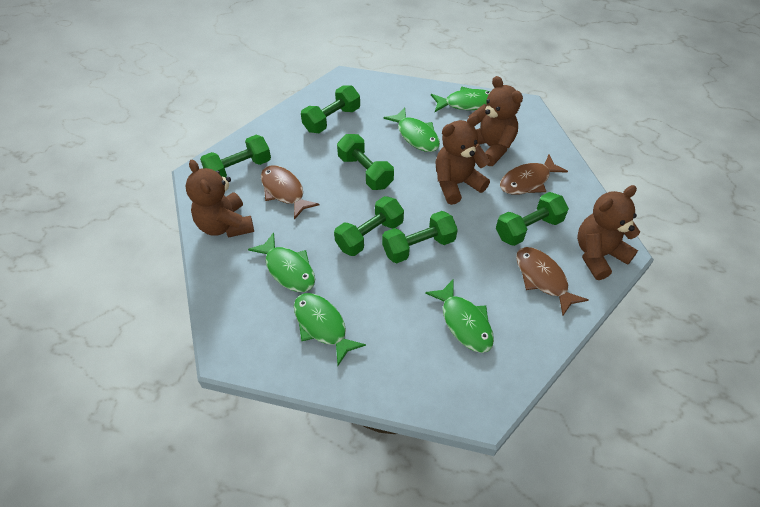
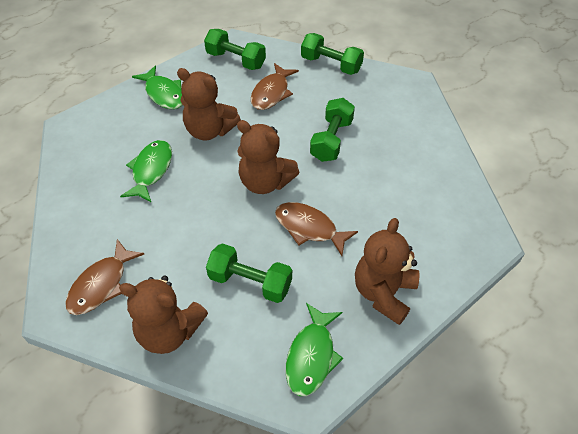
green dumbbell: 6 -> 4
green fish: 5 -> 3

